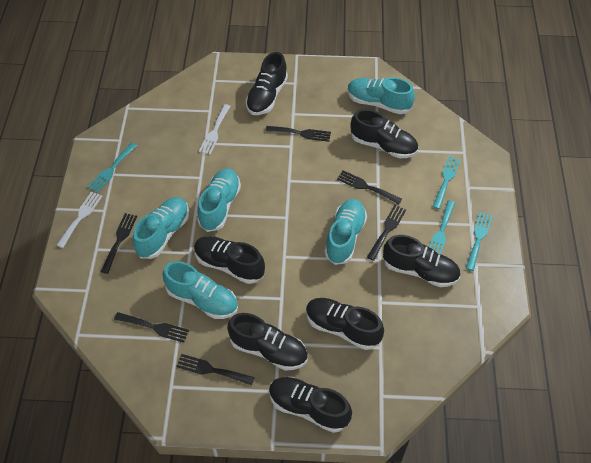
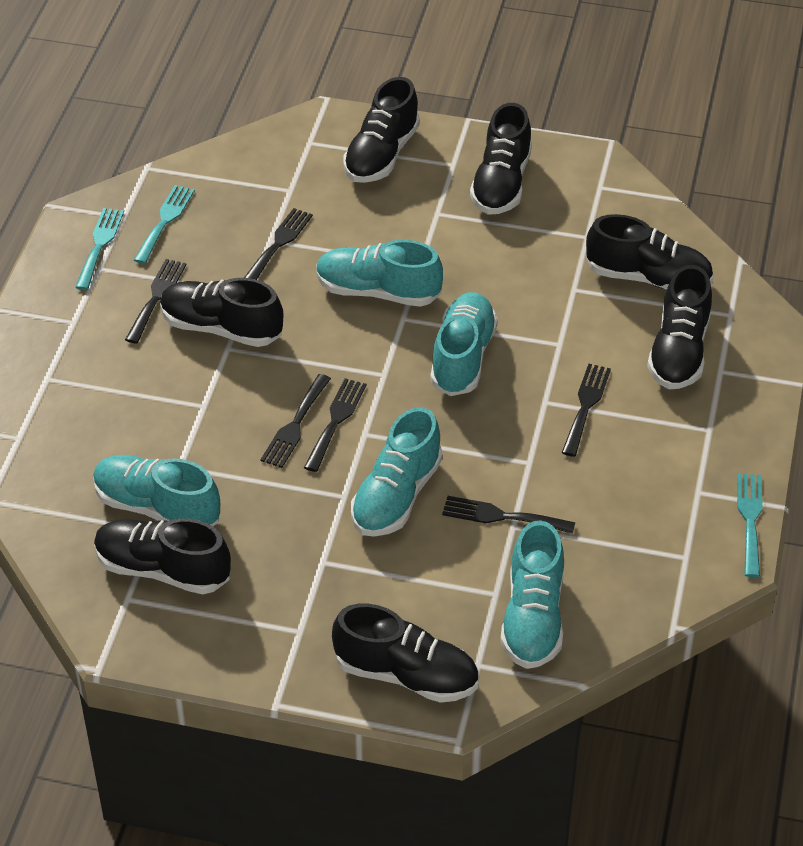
turquoise fork: 4 -> 3
white fork: 2 -> 0

